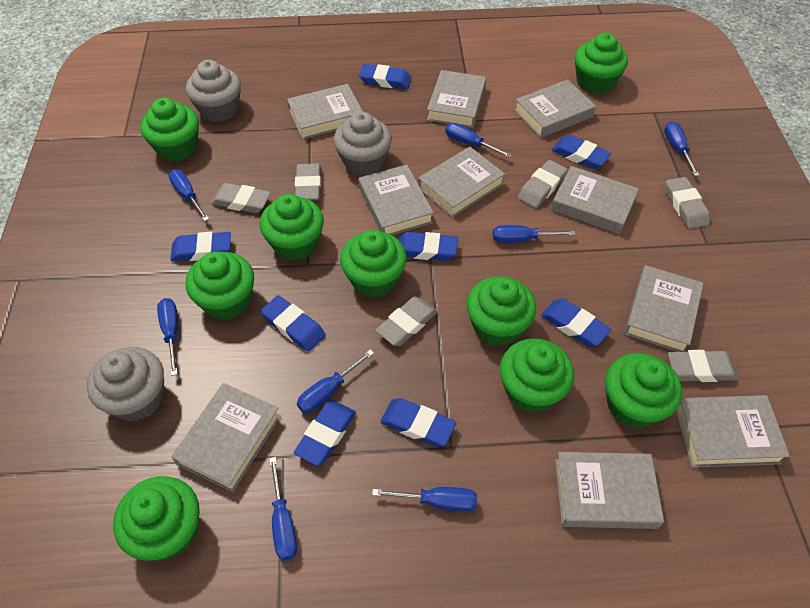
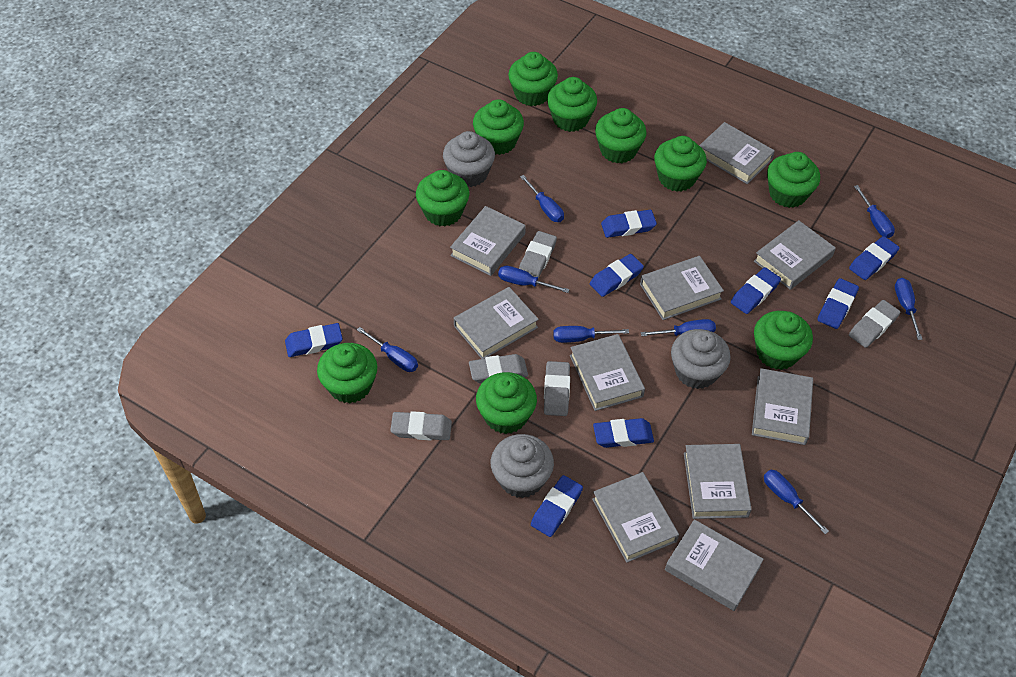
green cupcake: 9 -> 10
grey eraser: 6 -> 5

